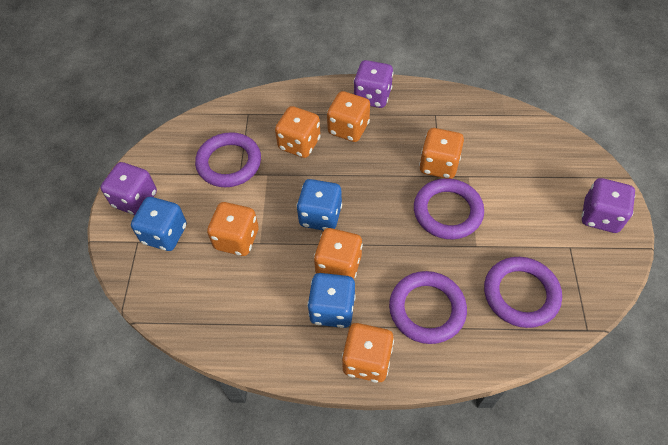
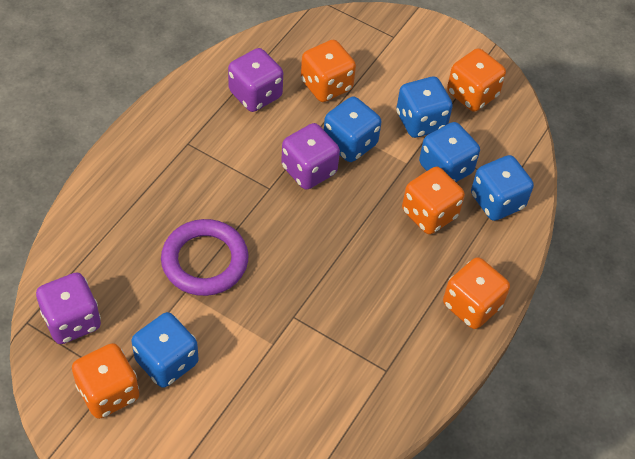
blue dice: 3 -> 5
orange dice: 6 -> 5
purple ring: 4 -> 1

